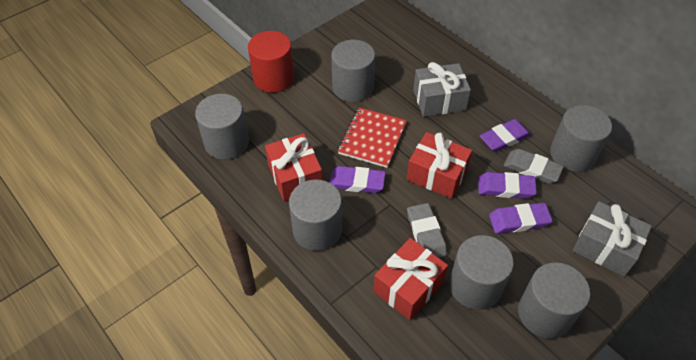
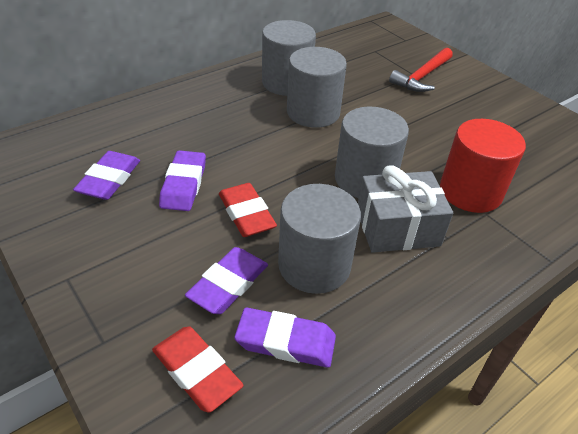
grey cylinder: 6 -> 4
grey eraser: 2 -> 0
grey gift: 2 -> 1
red eraser: 0 -> 2
red gift: 3 -> 0
red hammer: 0 -> 1
red notebook: 1 -> 0

